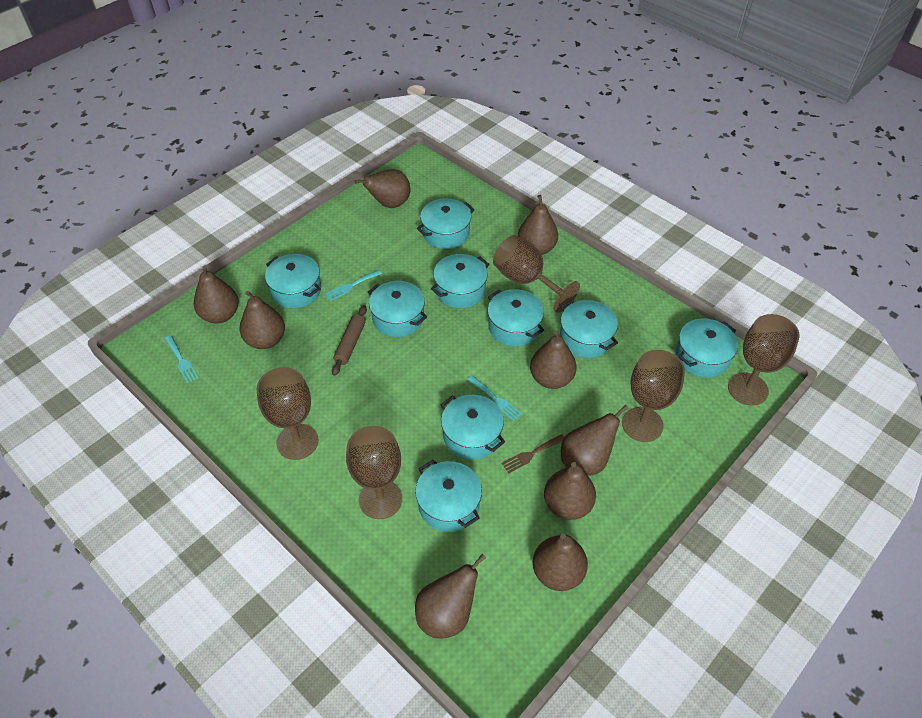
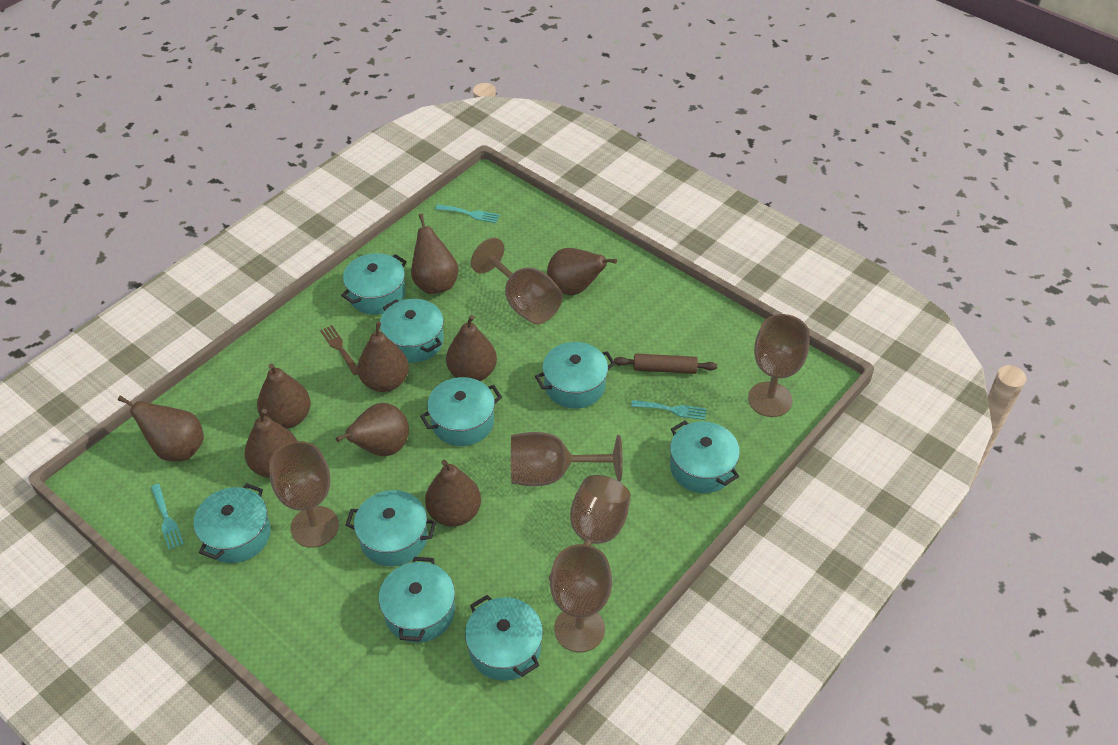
brown goblet: 5 -> 6

